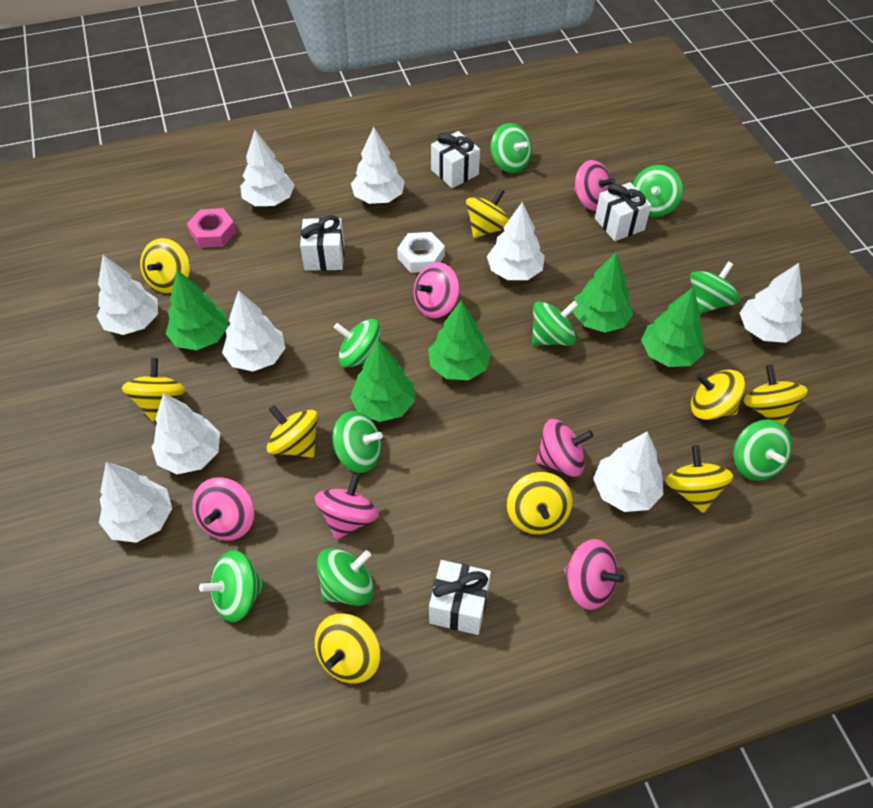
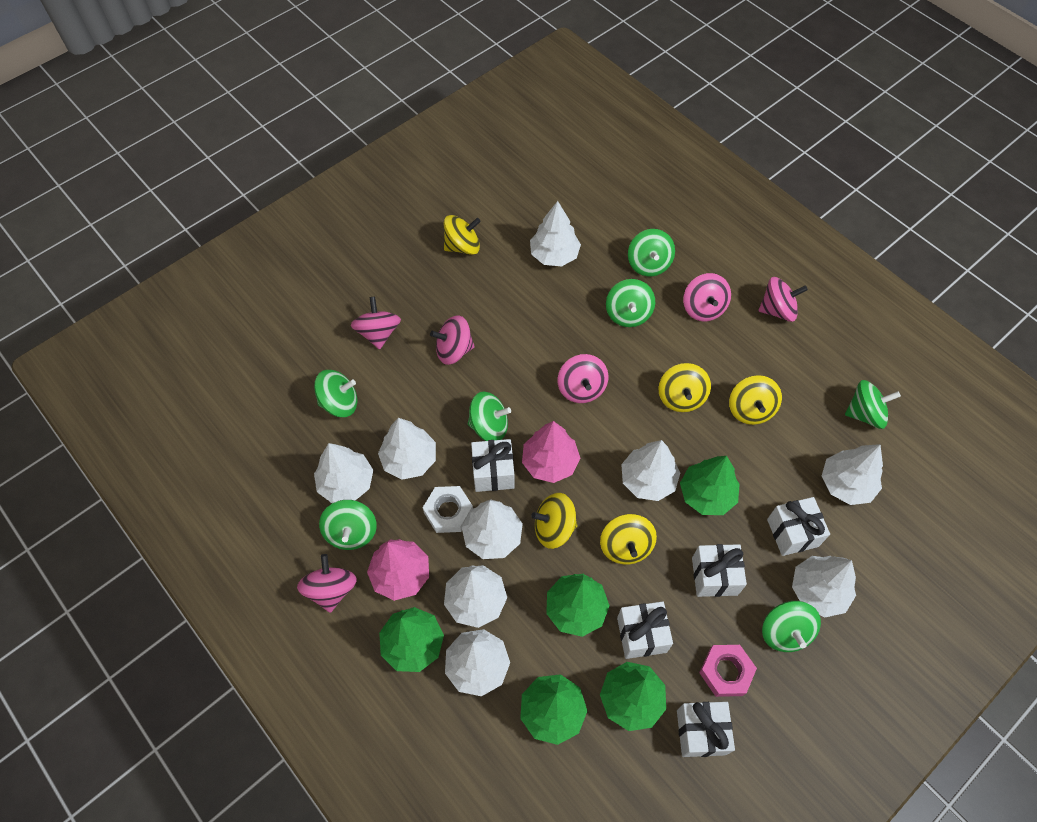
green spinning top: 9 -> 7
pink tree: 0 -> 2
white gift: 4 -> 5
yellow spinning top: 9 -> 5

